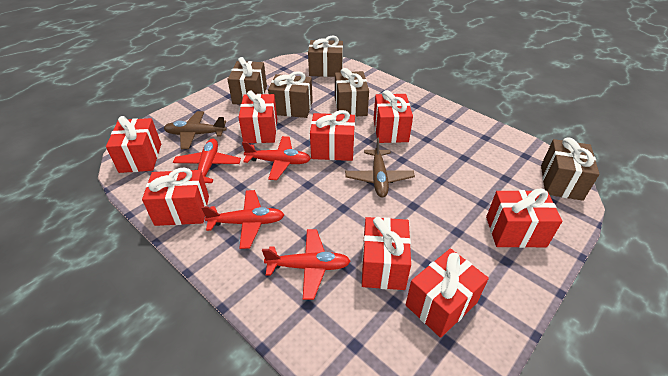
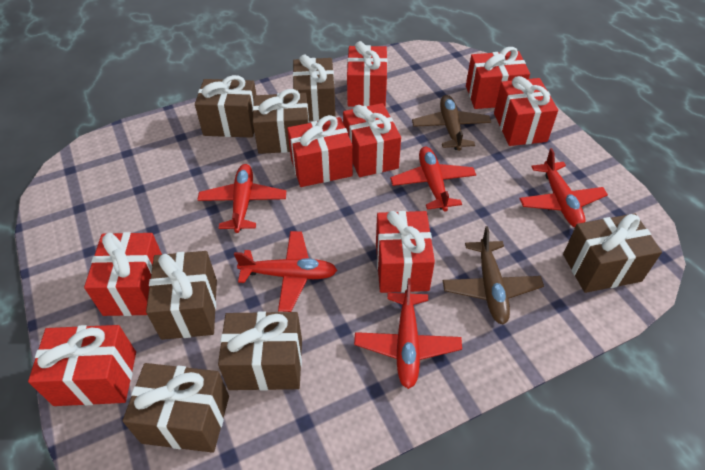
brown gift: 5 -> 7
red plane: 4 -> 5

